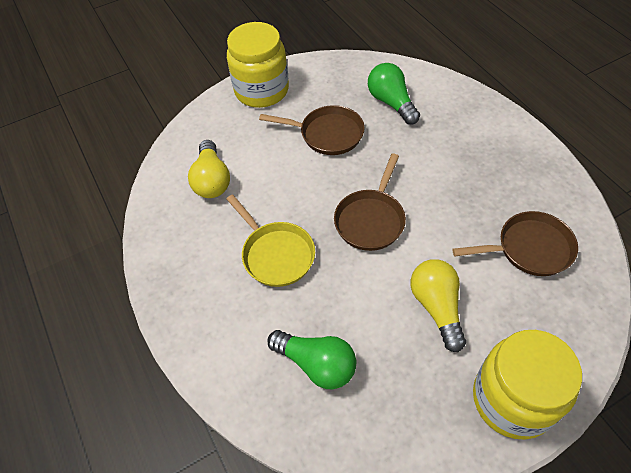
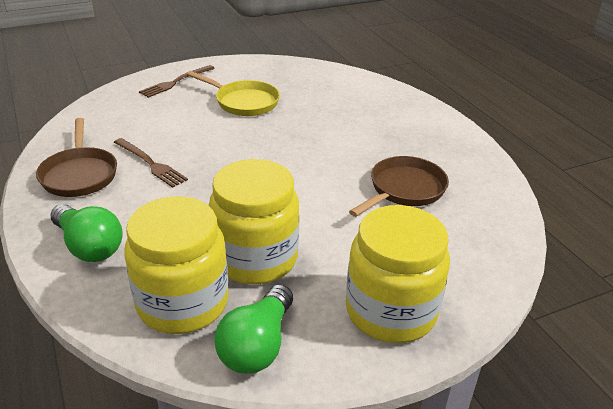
brown fork: 0 -> 2
brown pan: 3 -> 2
yellow jar: 2 -> 3
yellow light bulb: 2 -> 0

